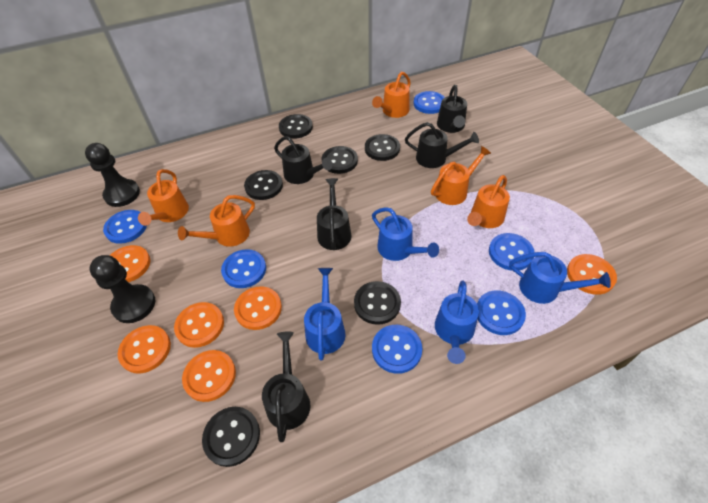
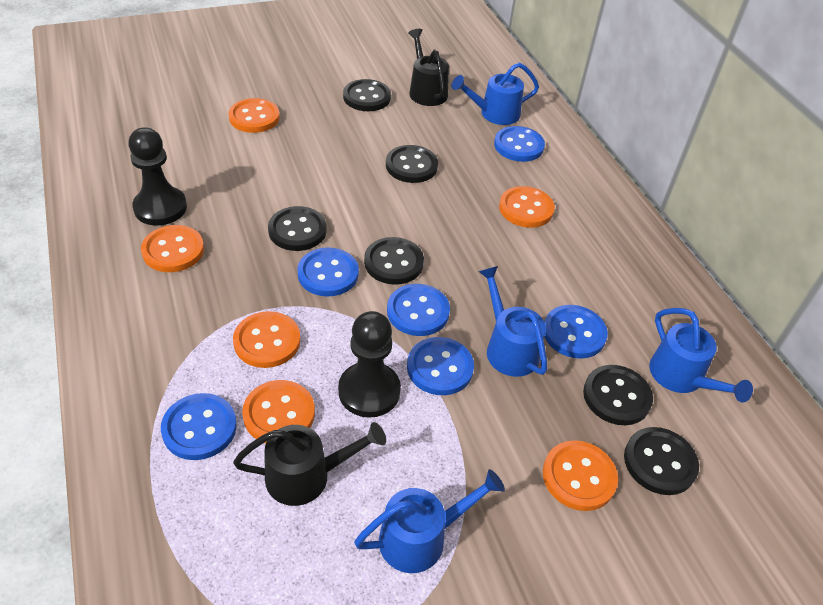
black watering can: 5 -> 2
orange watering can: 5 -> 0

